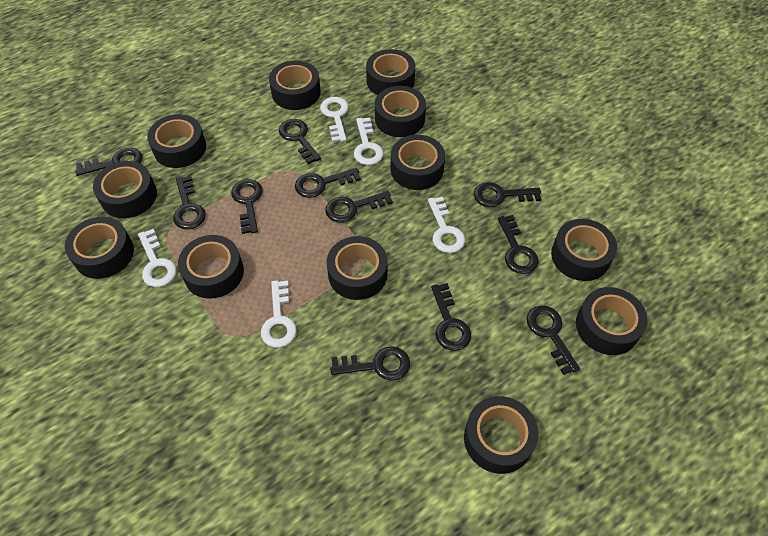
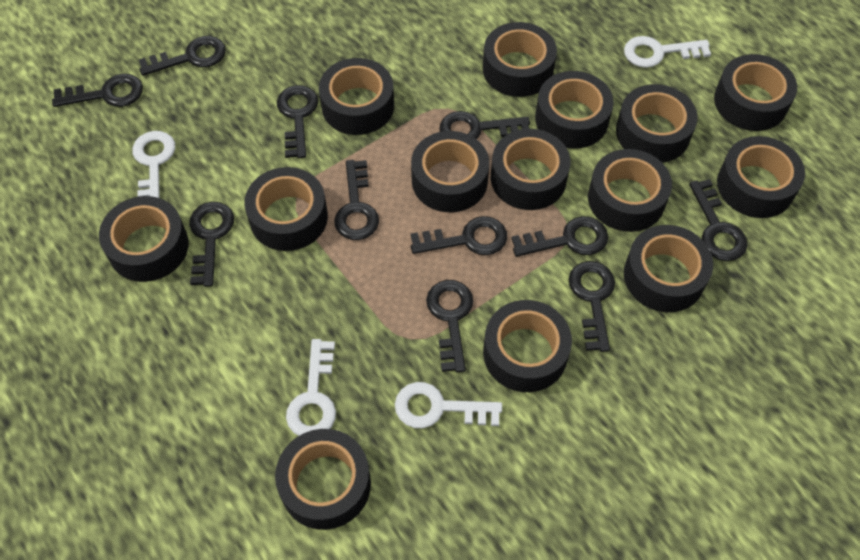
black tape: 12 -> 14
white key: 5 -> 4

